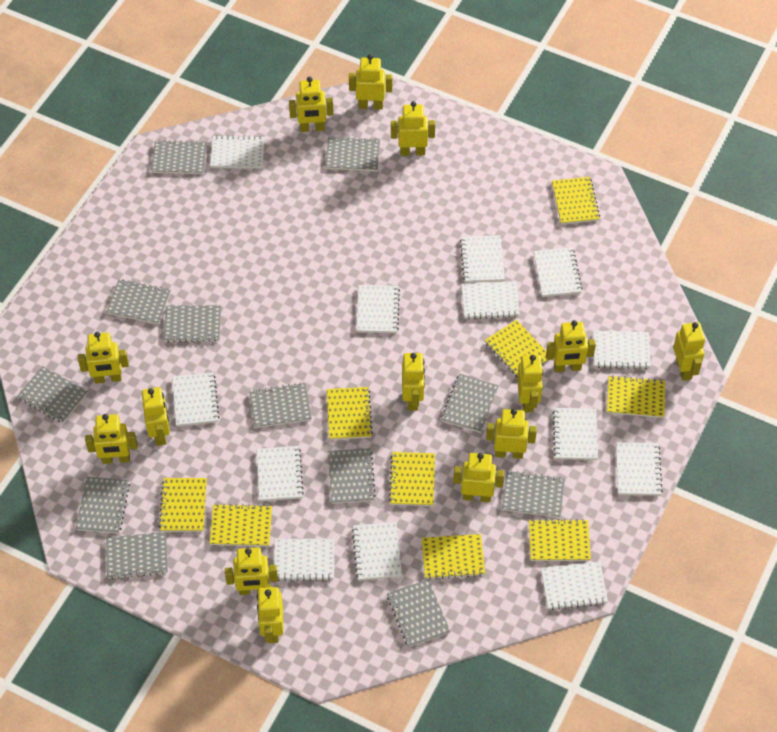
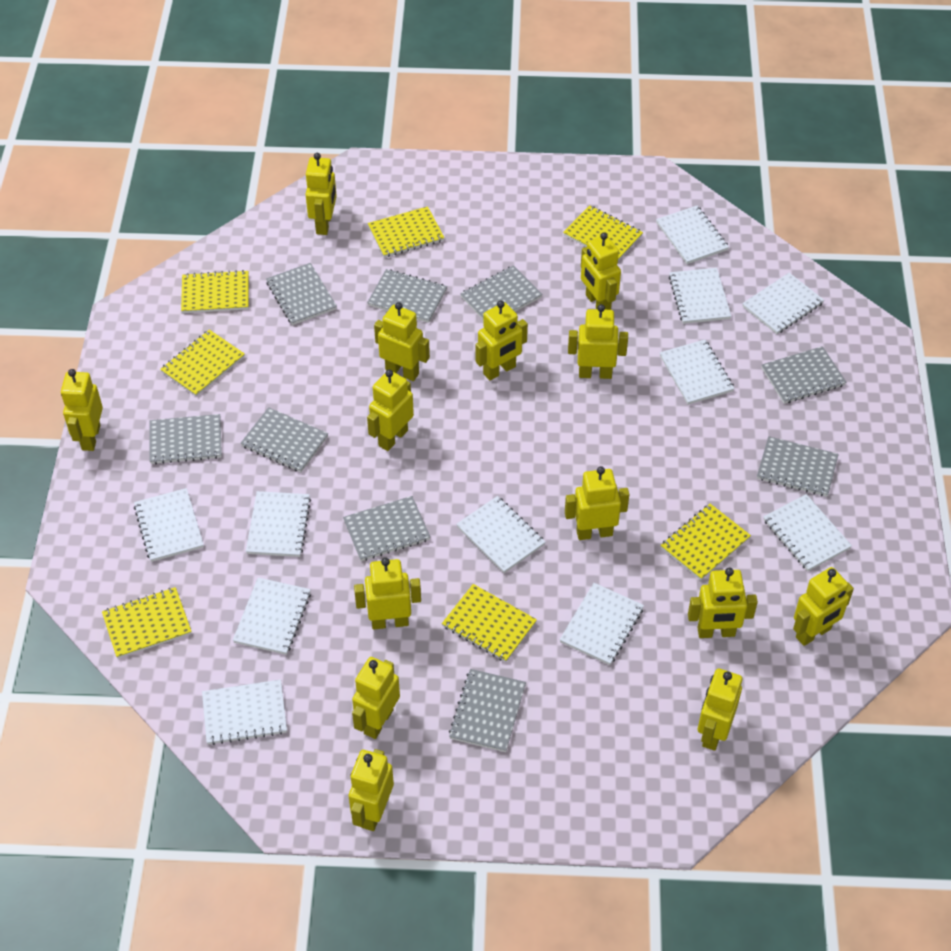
grey notebook: 12 -> 9
white notebook: 13 -> 11
yellow notebook: 9 -> 7

